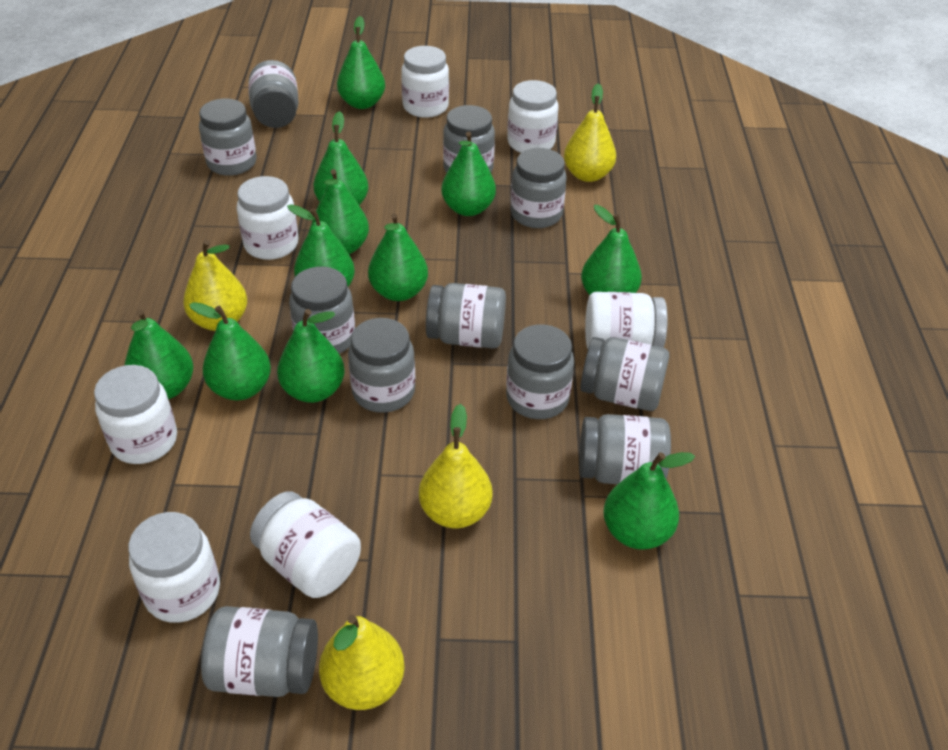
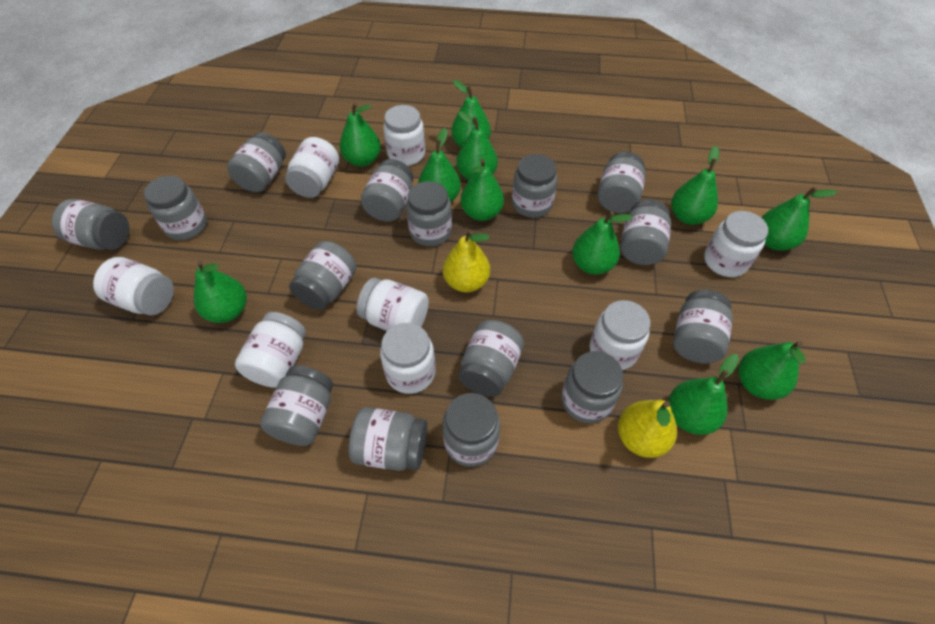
grey jar: 11 -> 15
white jar: 7 -> 8
yellow pear: 4 -> 2

